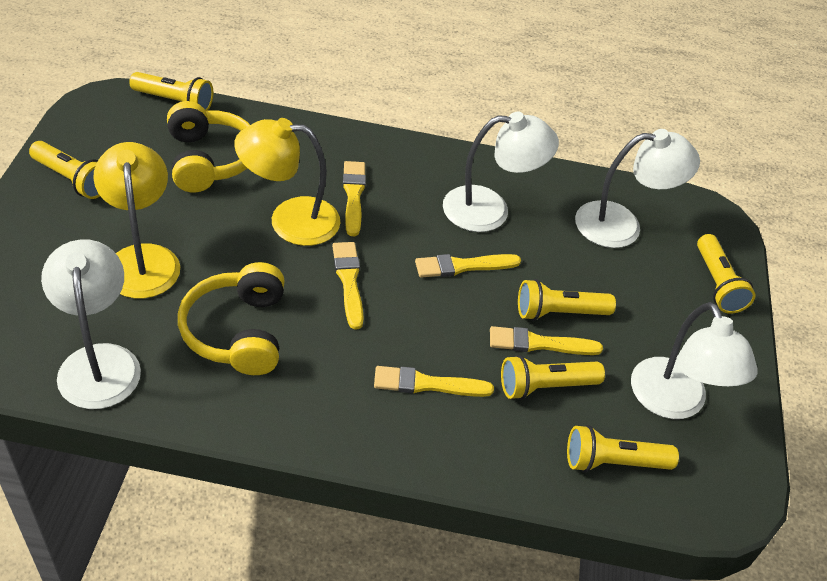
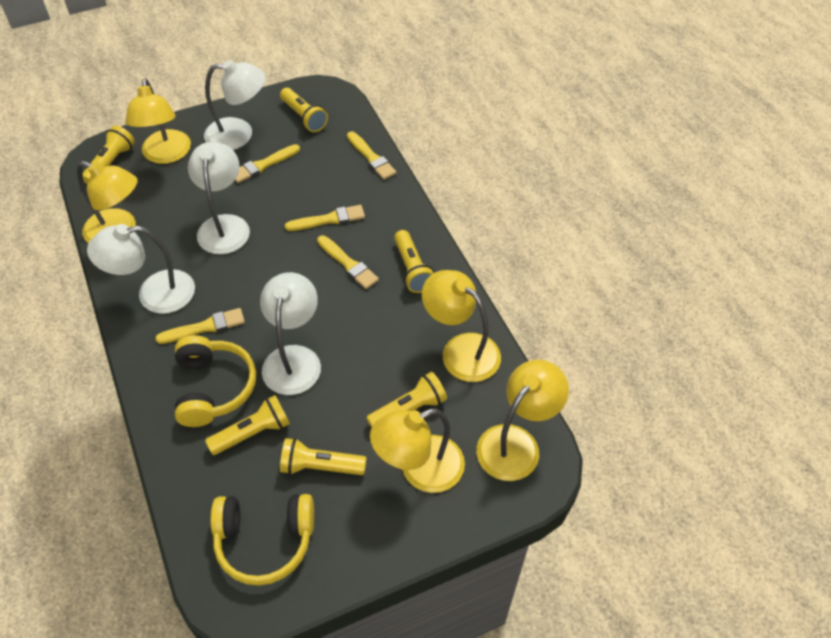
yellow lamp: 2 -> 5

